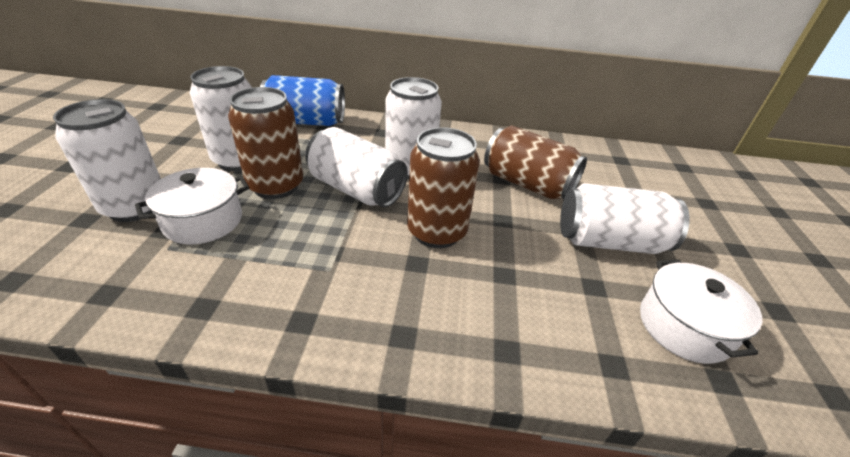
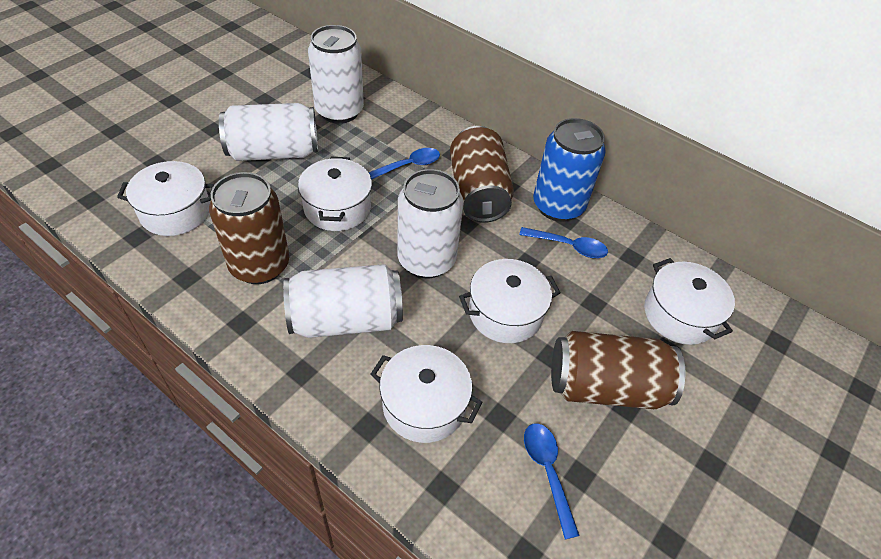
blue spoon: 0 -> 3
white can: 5 -> 4
white pot: 2 -> 5

